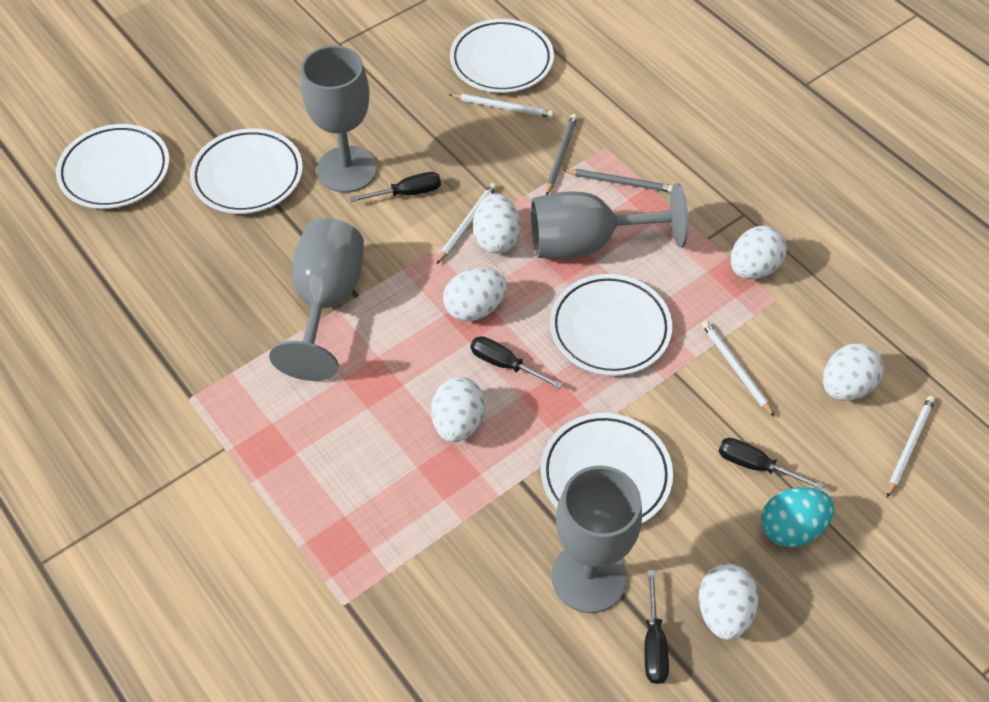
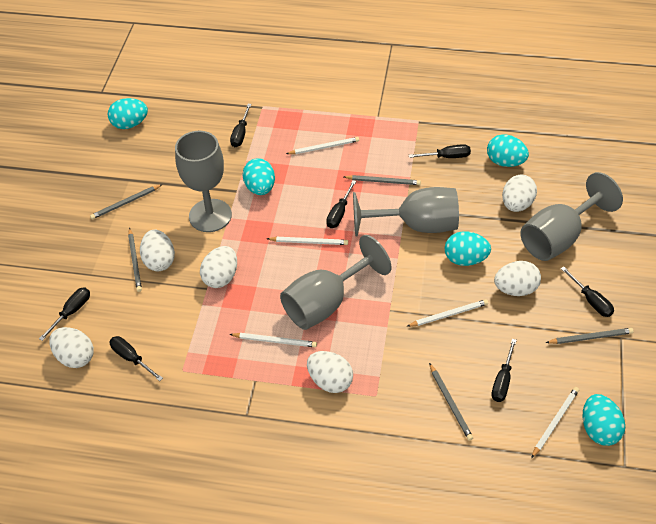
black screwdriver: 4 -> 7
grey pencil: 2 -> 5
turquoise egg: 1 -> 5
white pencil: 4 -> 5
white plate: 5 -> 0

